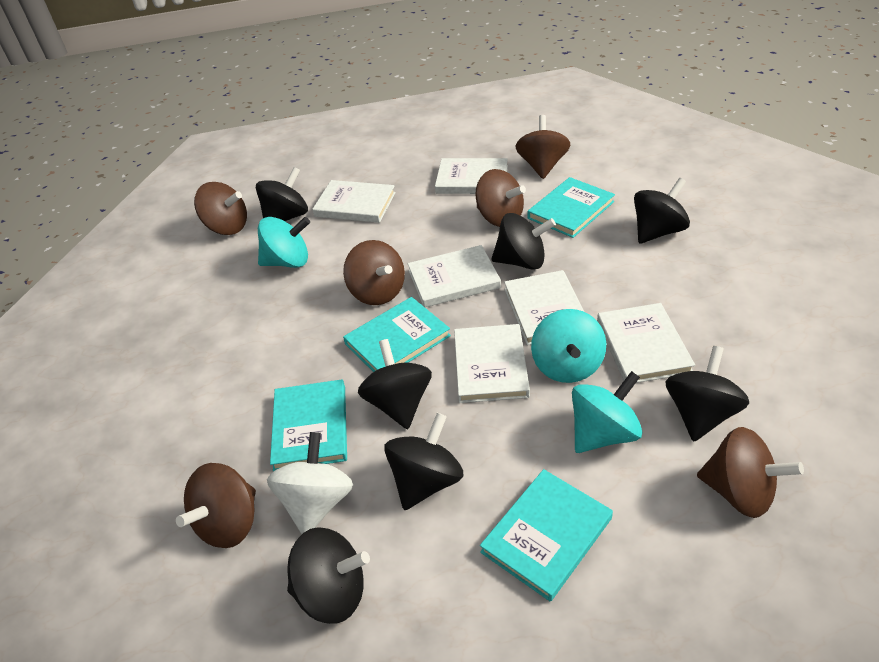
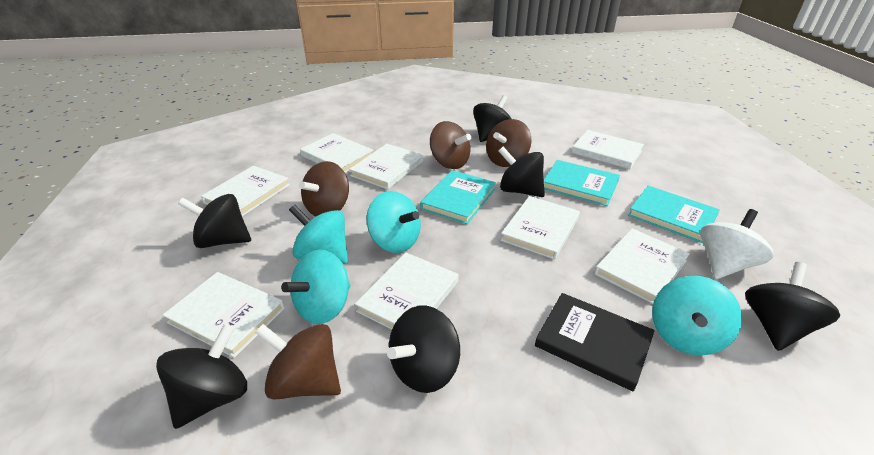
black book: 0 -> 1
black spinning top: 7 -> 6
brown spinning top: 6 -> 4
turquoise book: 4 -> 3
turquoise spinning top: 3 -> 4
white book: 6 -> 8

